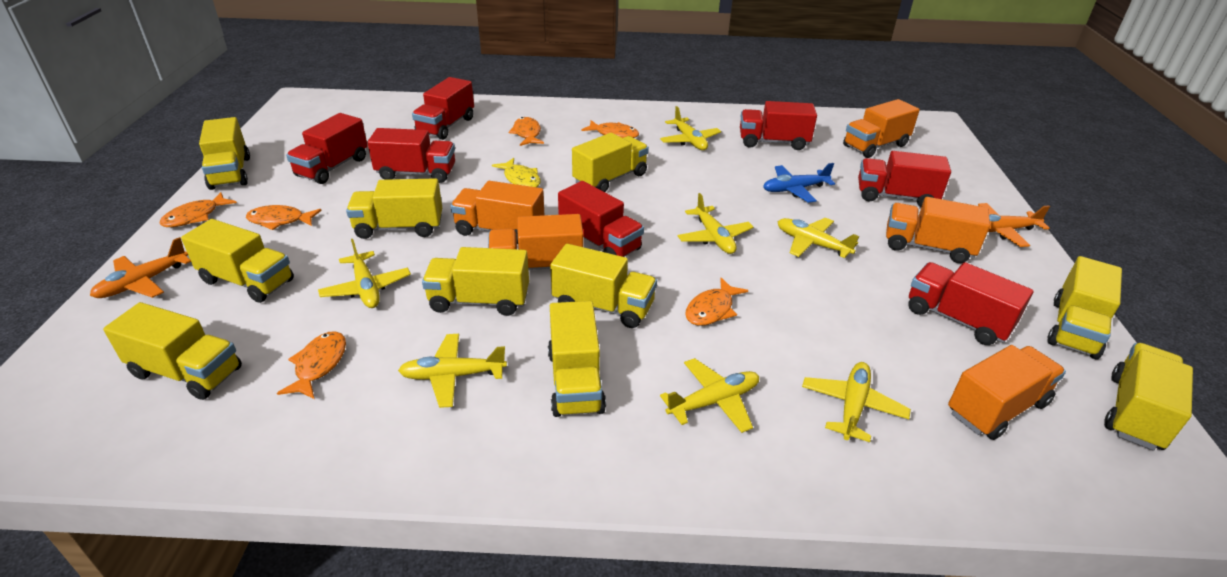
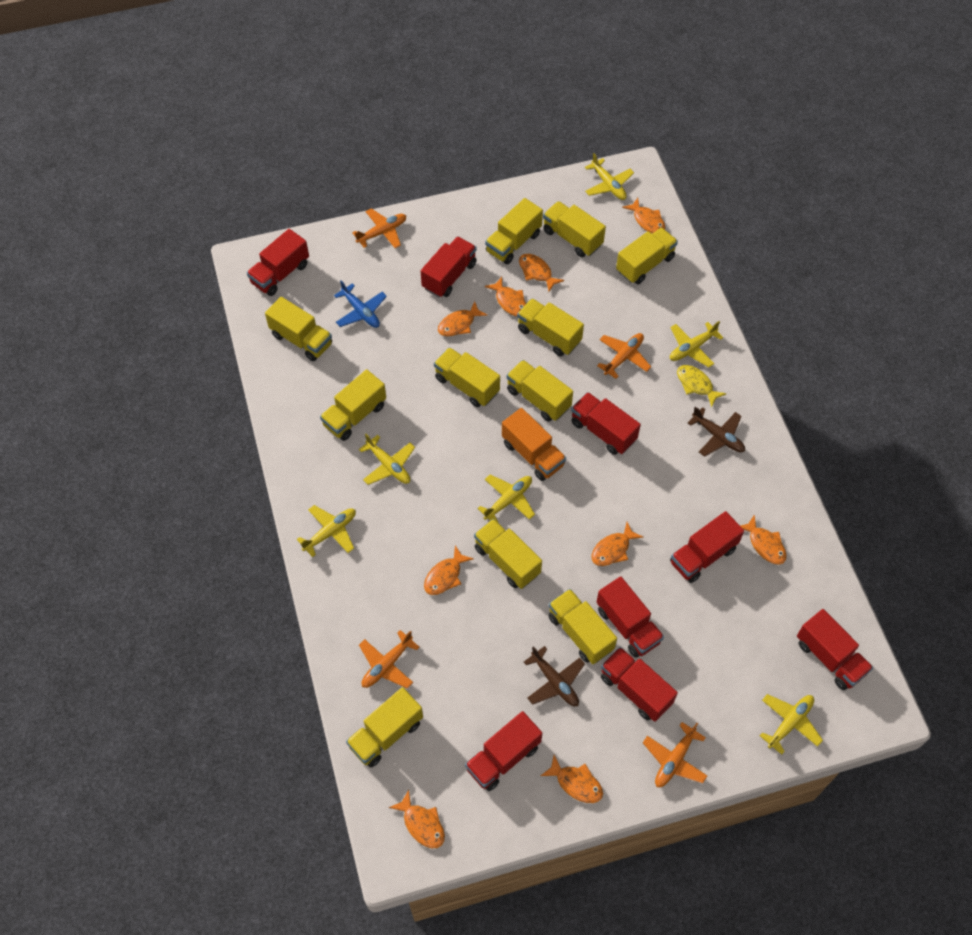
brown plane: 0 -> 2
orange fish: 6 -> 9
orange plane: 2 -> 4
orange truck: 5 -> 1
red truck: 7 -> 8
yellow plane: 7 -> 6
yellow truck: 10 -> 11

